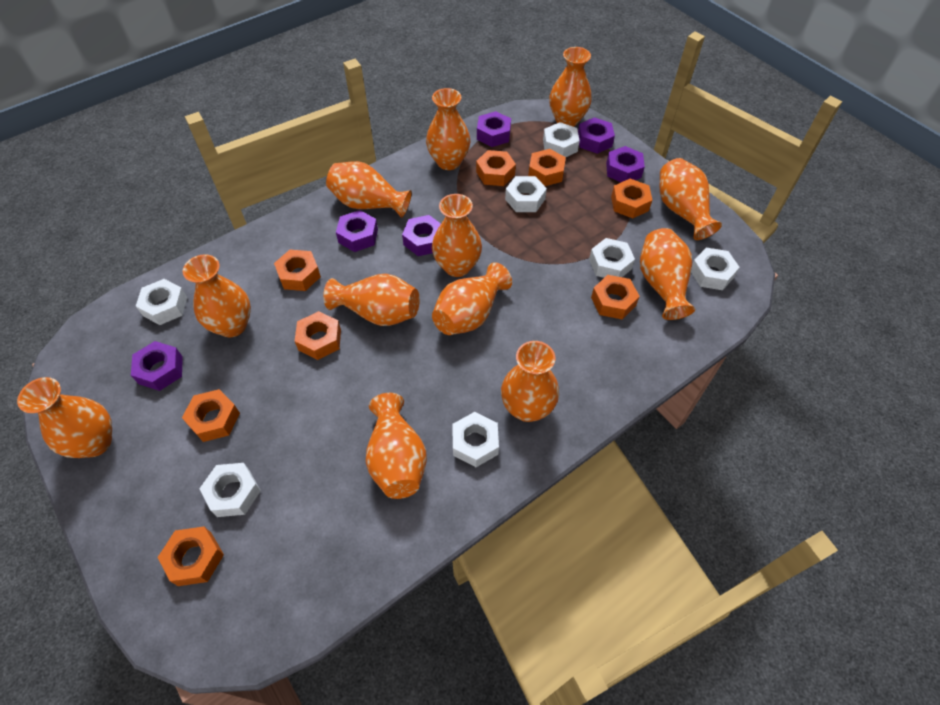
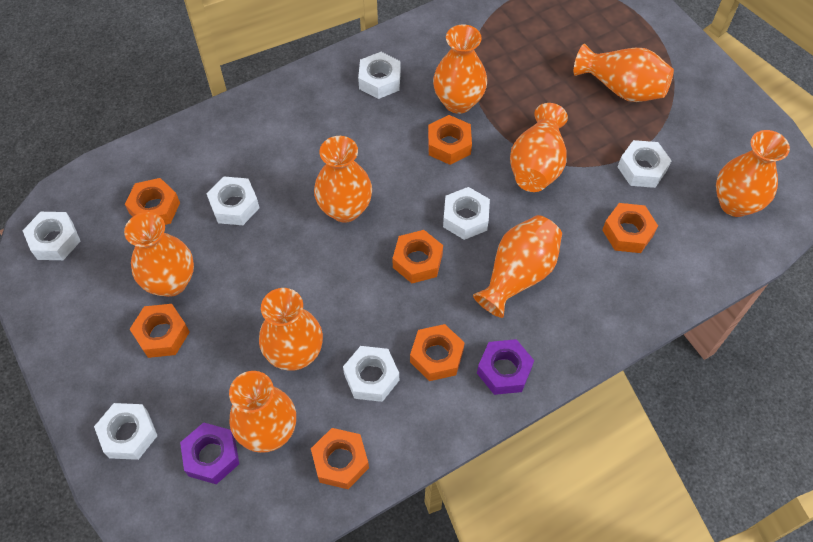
orange nut: 8 -> 7
orange vase: 12 -> 9
purple nut: 6 -> 2

